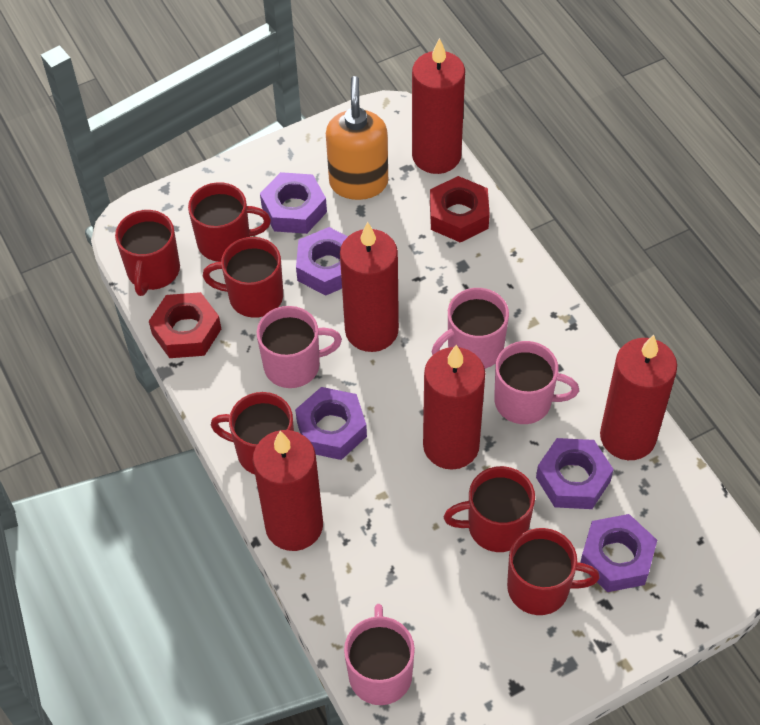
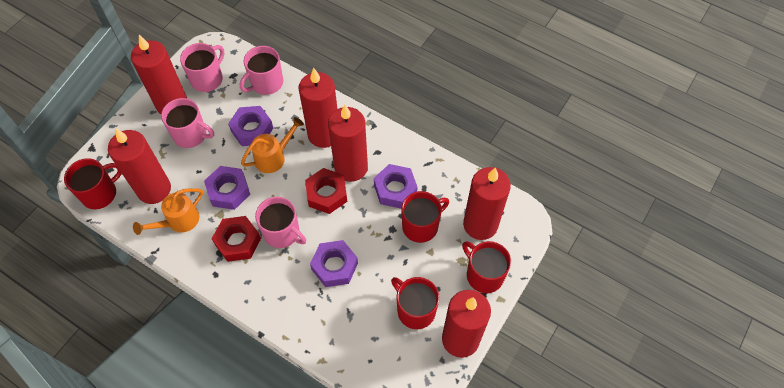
orange soap dispenser: 1 -> 0
orange watering can: 0 -> 2
purple nut: 5 -> 4
red candle: 5 -> 6
red mug: 6 -> 4

